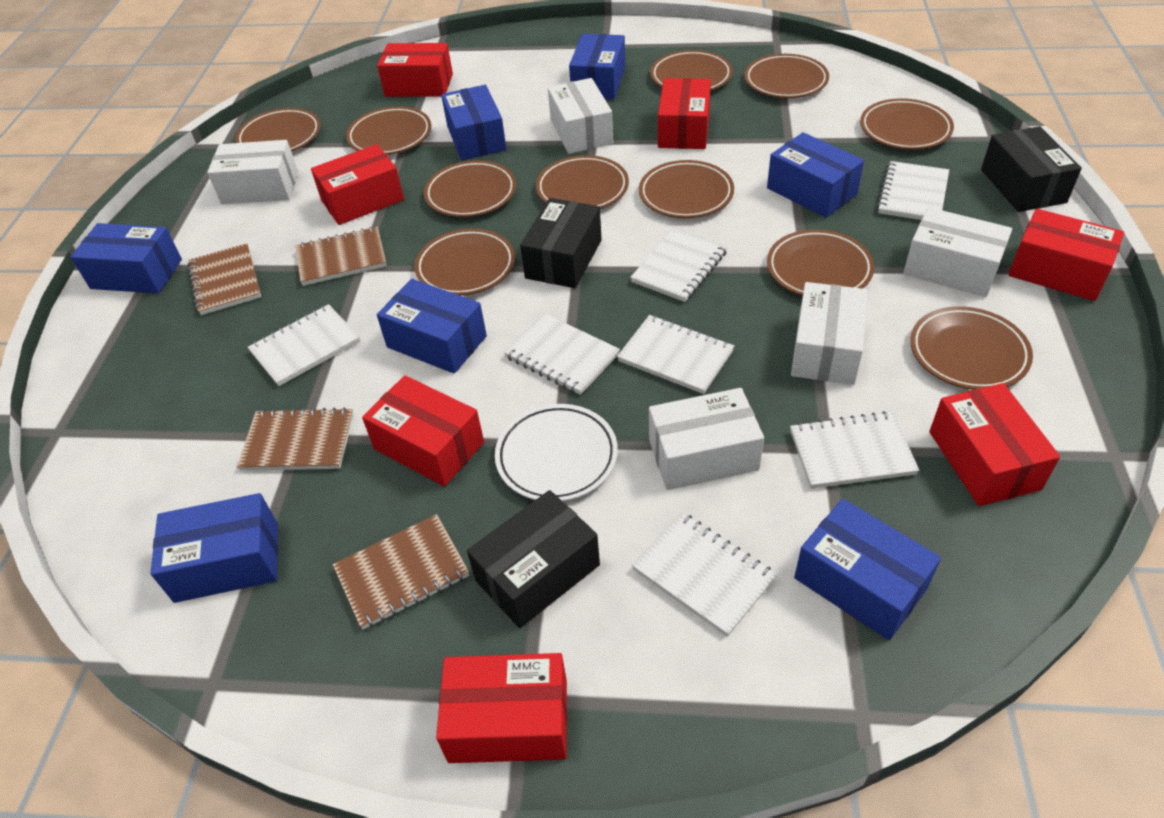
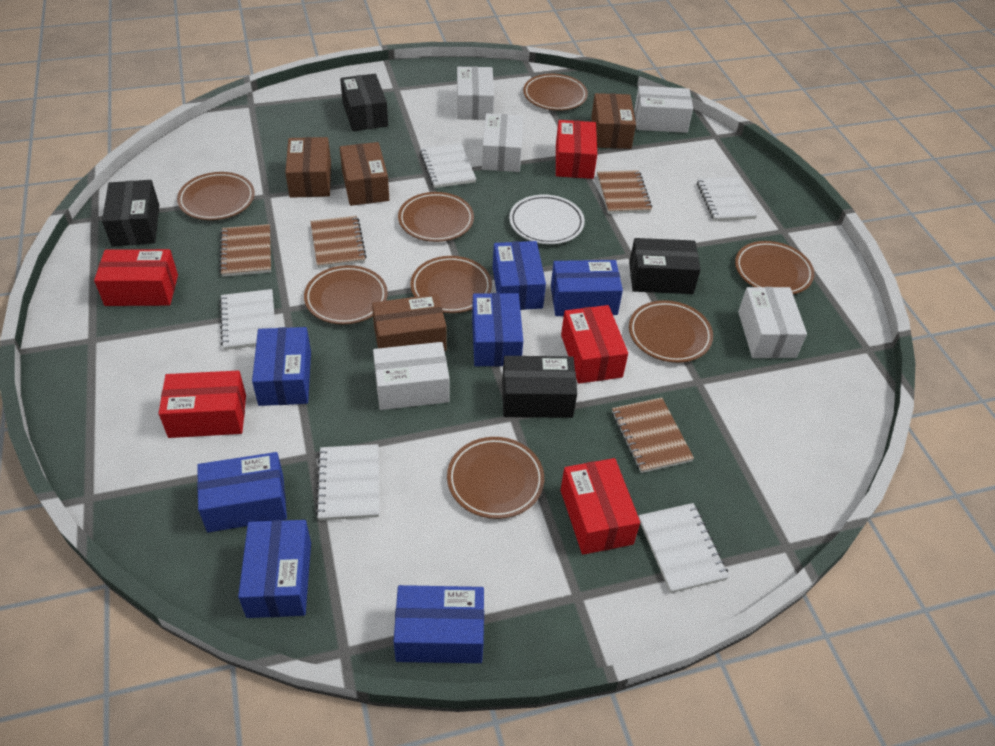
black box: 3 -> 4
brown box: 0 -> 4
brown plate: 11 -> 8
red box: 7 -> 5
white notebook: 7 -> 5

